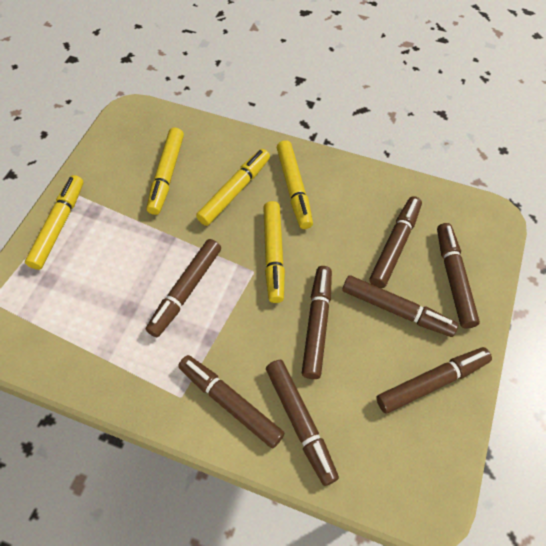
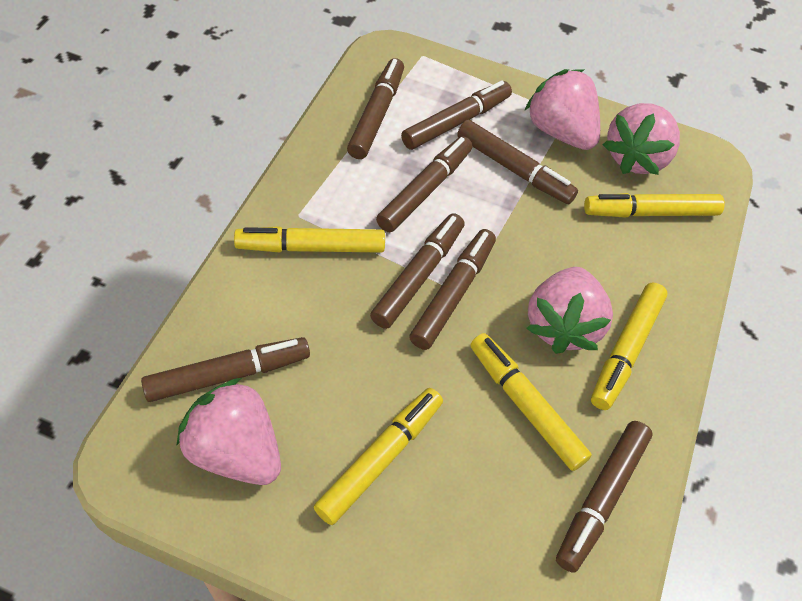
pink strawberry: 0 -> 4

